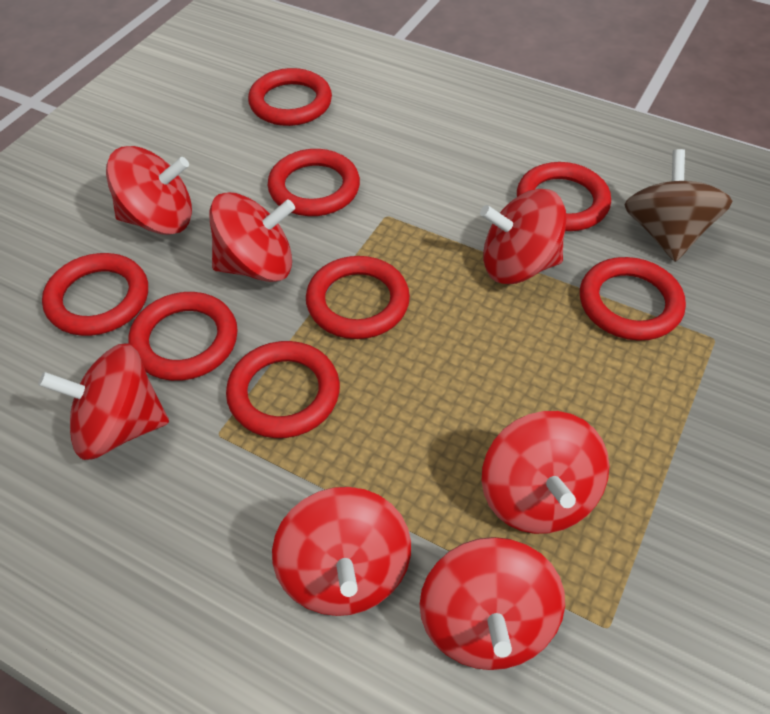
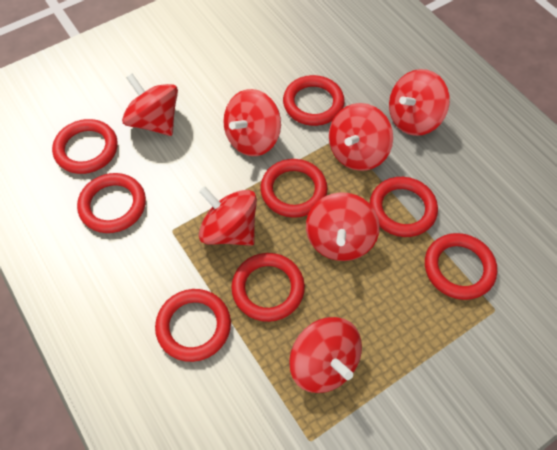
brown spinning top: 1 -> 0

